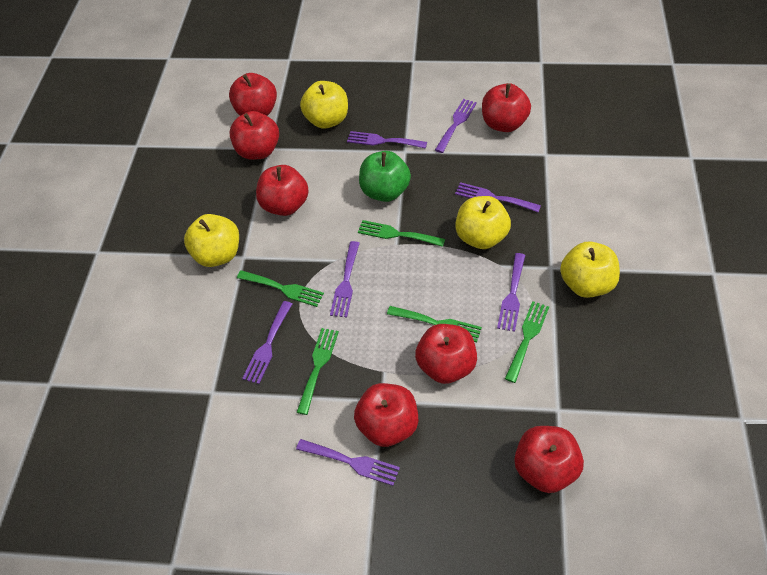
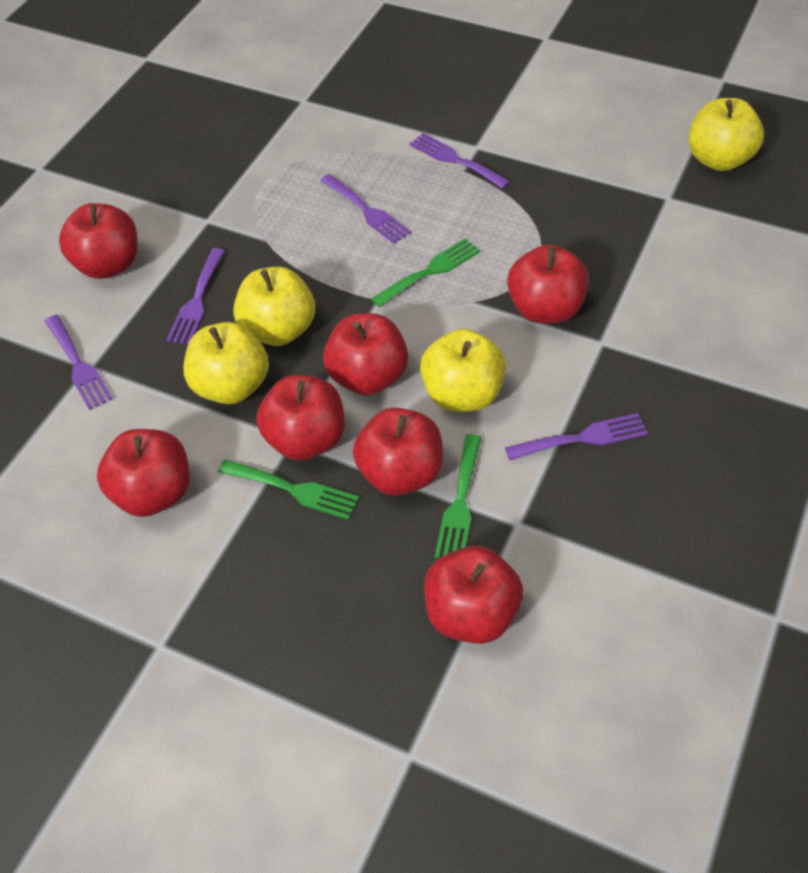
green apple: 1 -> 0
green fork: 5 -> 3
purple fork: 7 -> 5

